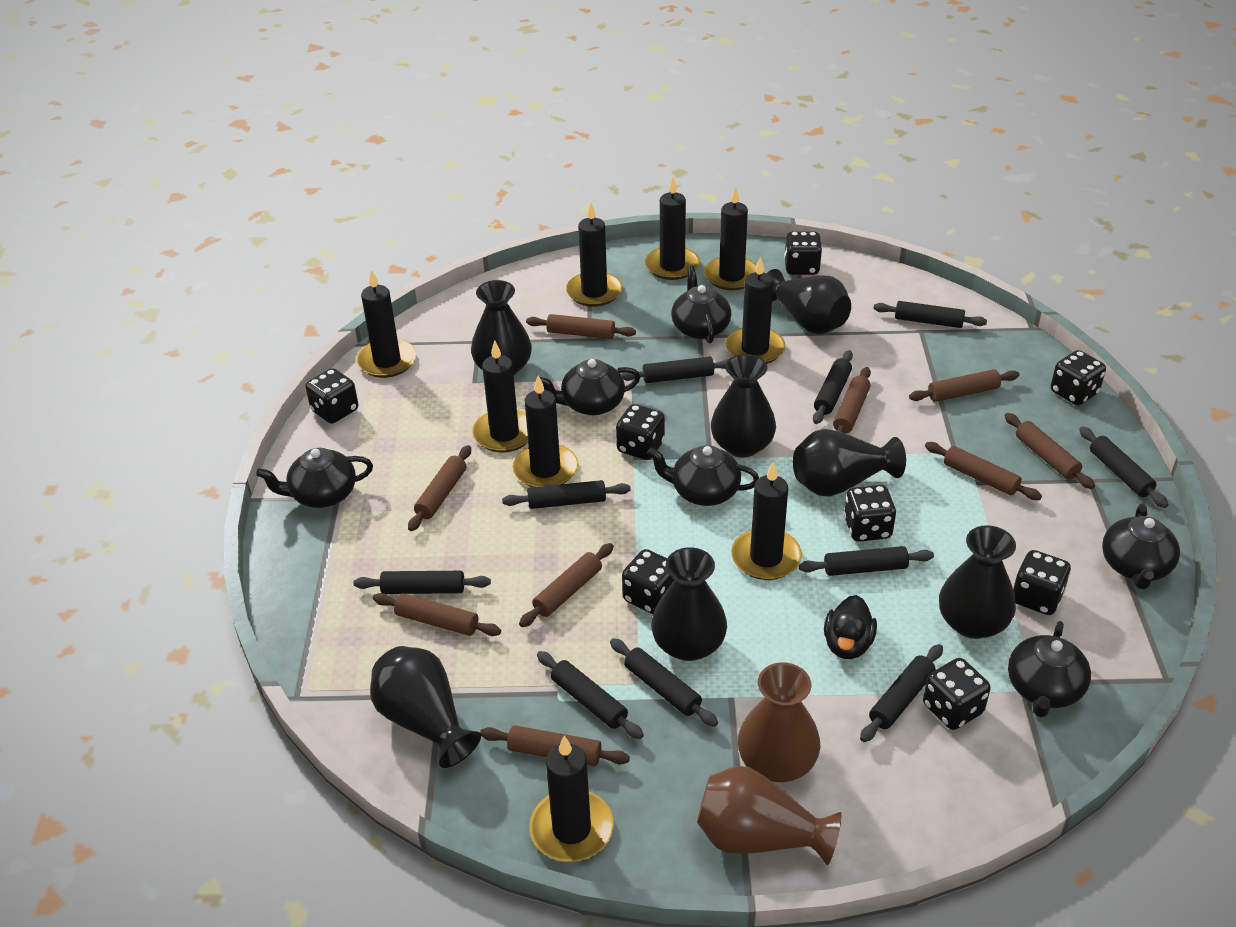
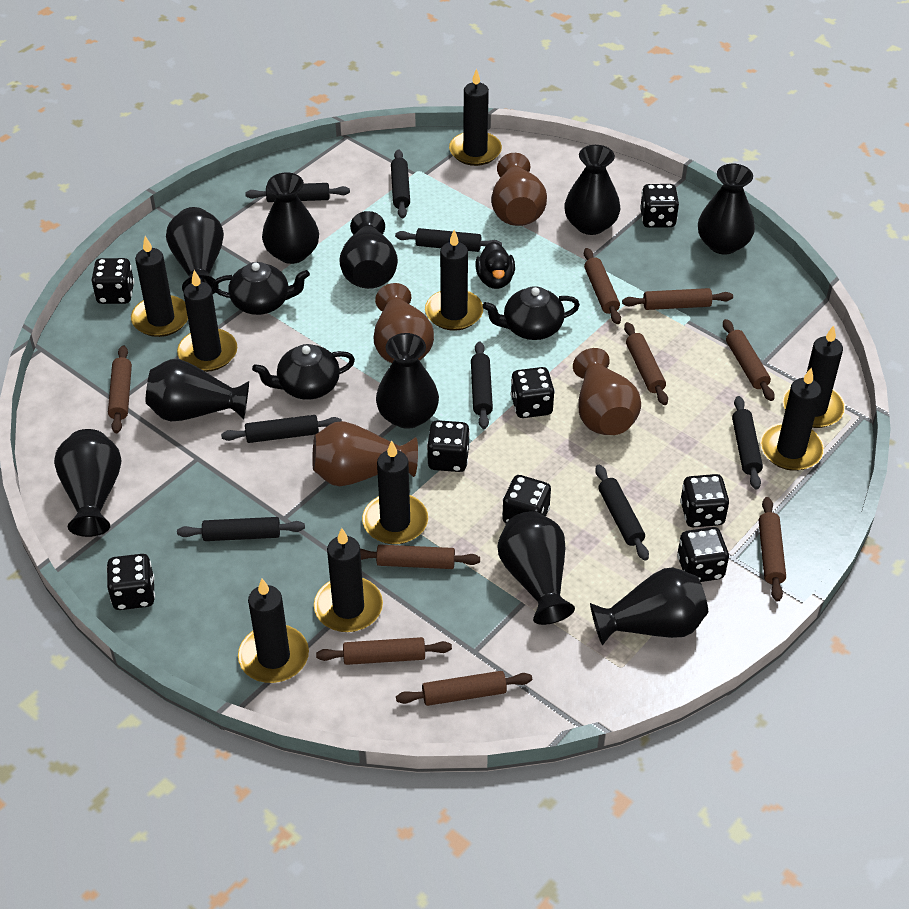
black rolling pin: 10 -> 8
black teapot: 6 -> 3
black vase: 7 -> 10
brown vase: 2 -> 4

